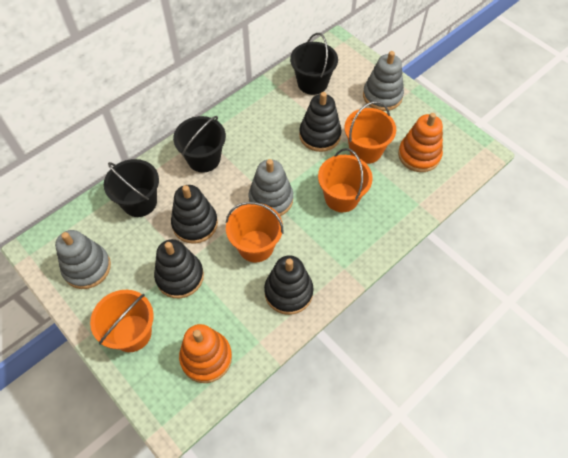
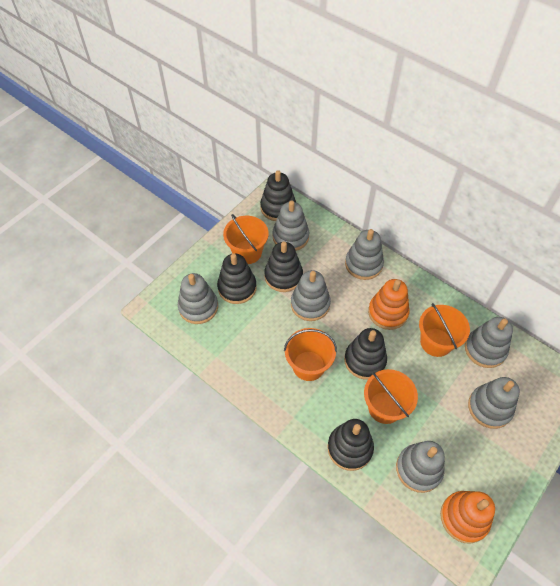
black bucket: 3 -> 0
black stacking toy: 4 -> 5
grey stacking toy: 3 -> 7

